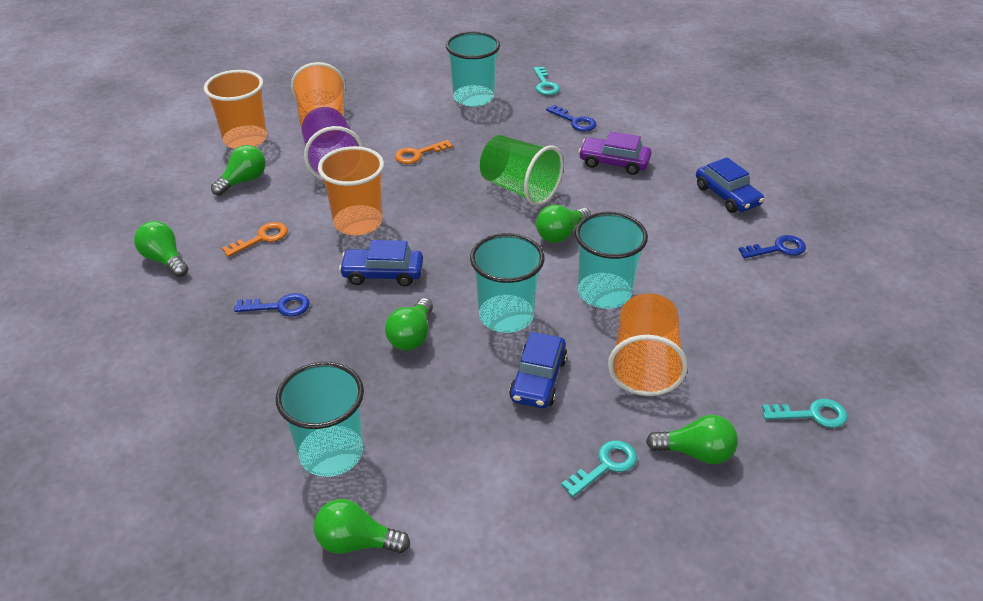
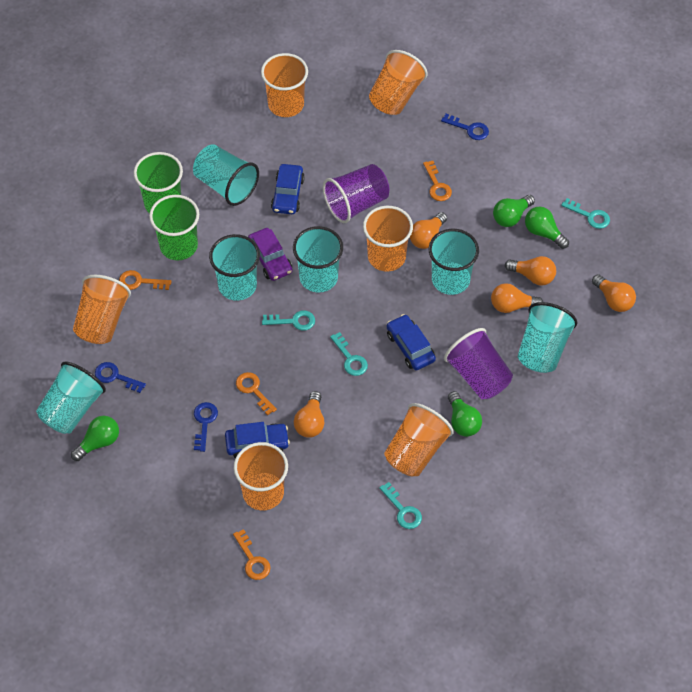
green cup: 1 -> 2
green light bulb: 6 -> 4
orange cup: 4 -> 6
orange key: 2 -> 4
orange light bulb: 0 -> 5
purple cup: 1 -> 2
turquoise cup: 4 -> 6
turquoise key: 3 -> 4

